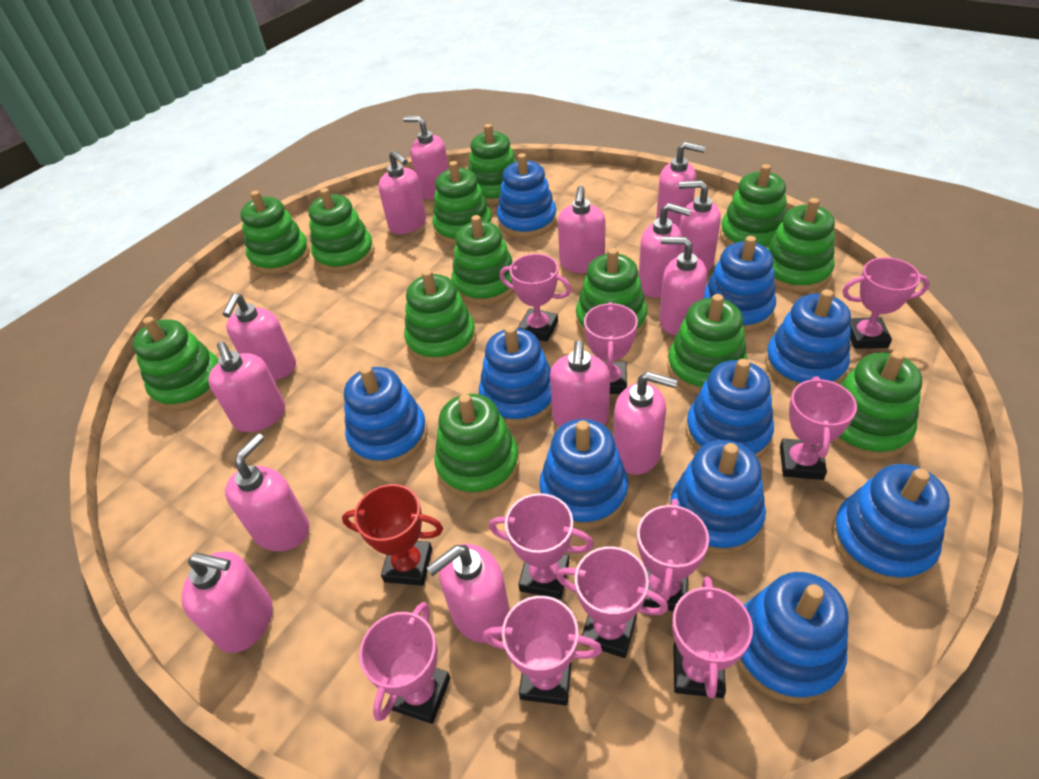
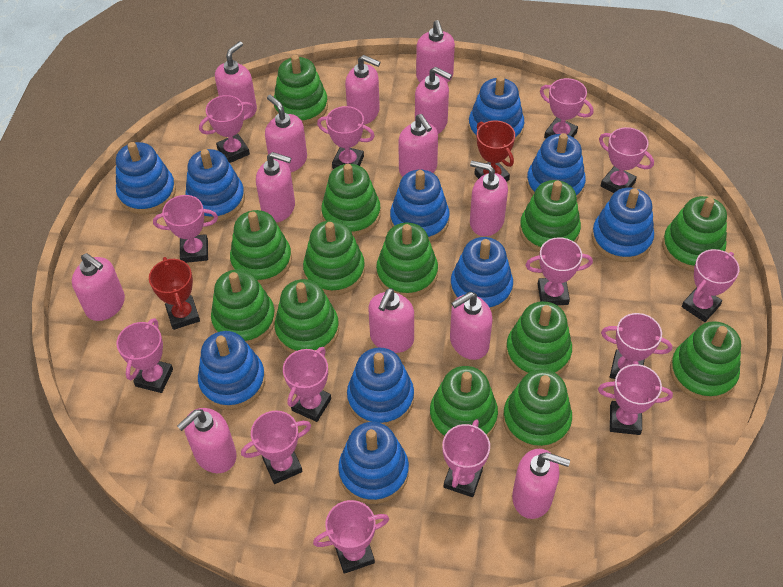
pink soap dispenser: 14 -> 13
pink trophy: 10 -> 14
red trophy: 1 -> 2

